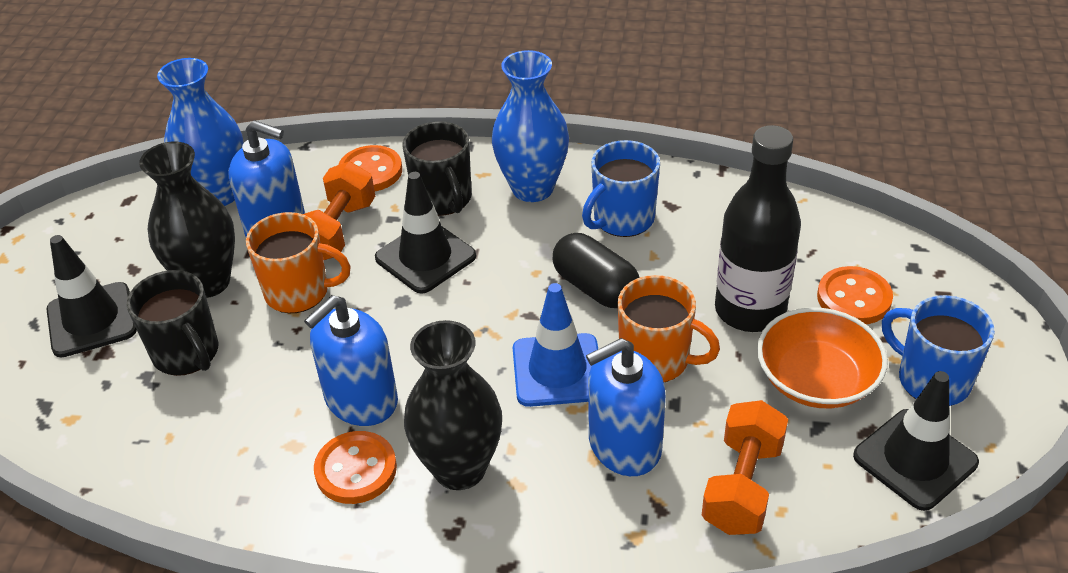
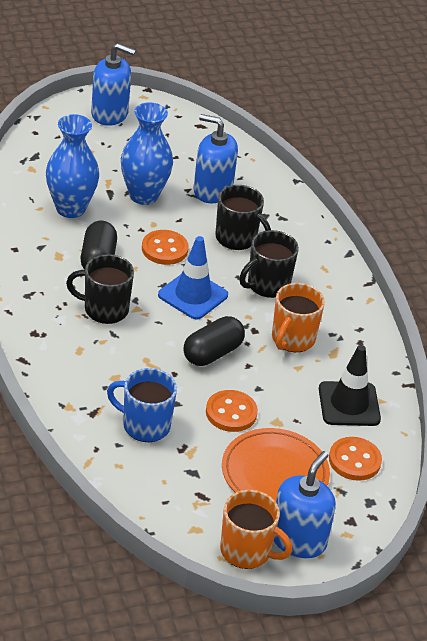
black bottle: 1 -> 0
black capsule: 1 -> 2
black mug: 2 -> 3
black traffic cone: 3 -> 1
black vase: 2 -> 0
blue mug: 2 -> 1
orange bowl: 1 -> 0
orange dumbbell: 2 -> 0
orange plate: 0 -> 1

